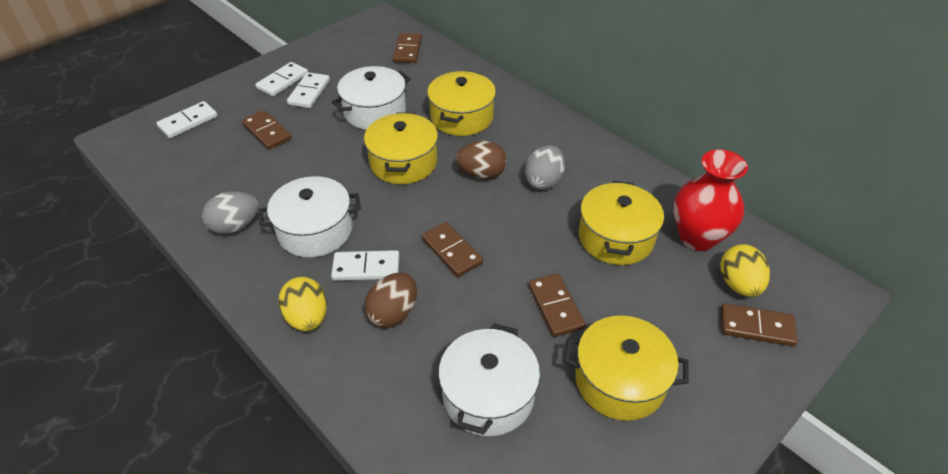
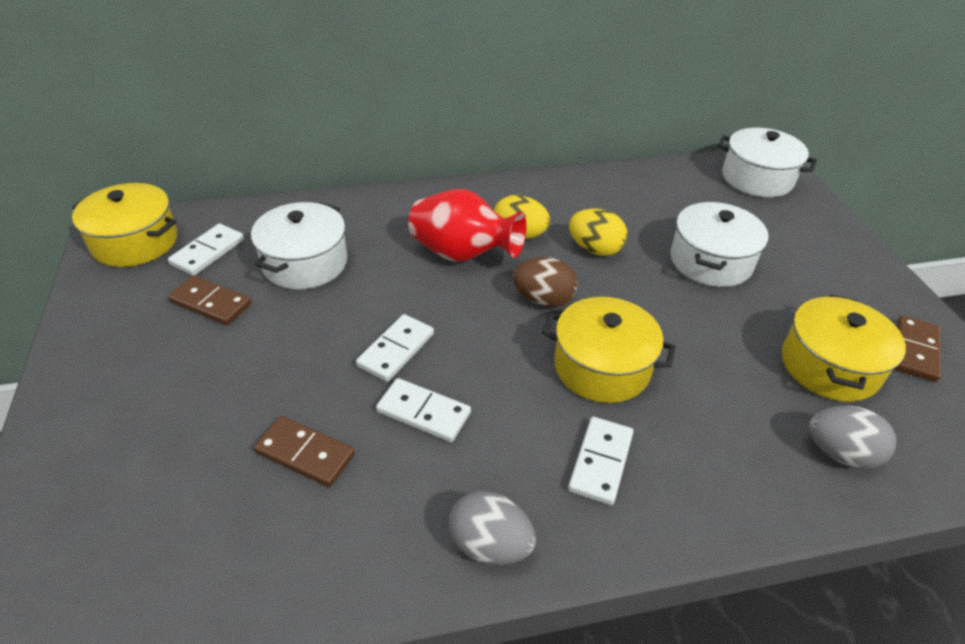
brown domino: 5 -> 3
brown egg: 2 -> 1
yellow pot: 4 -> 3

